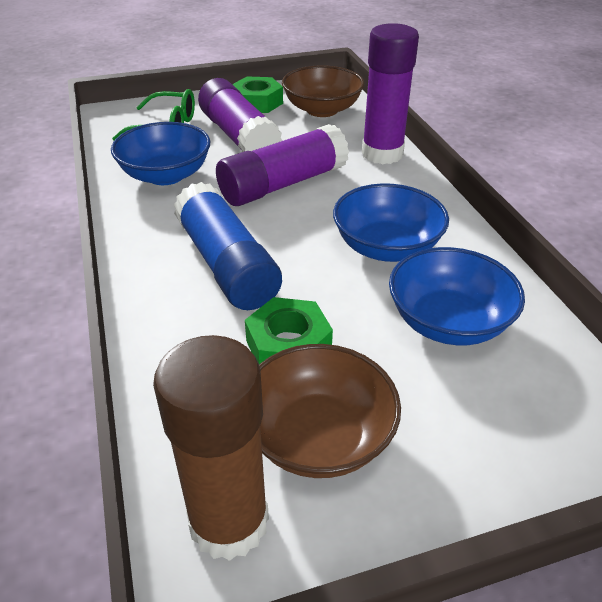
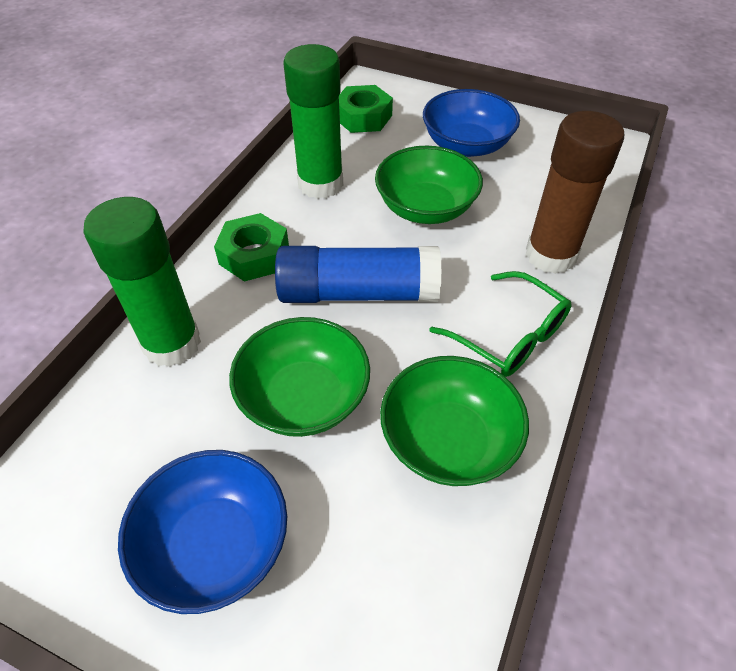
blue bowl: 3 -> 2
brown bowl: 2 -> 0
green bowl: 0 -> 3
green glue stick: 0 -> 2
purple glue stick: 3 -> 0

